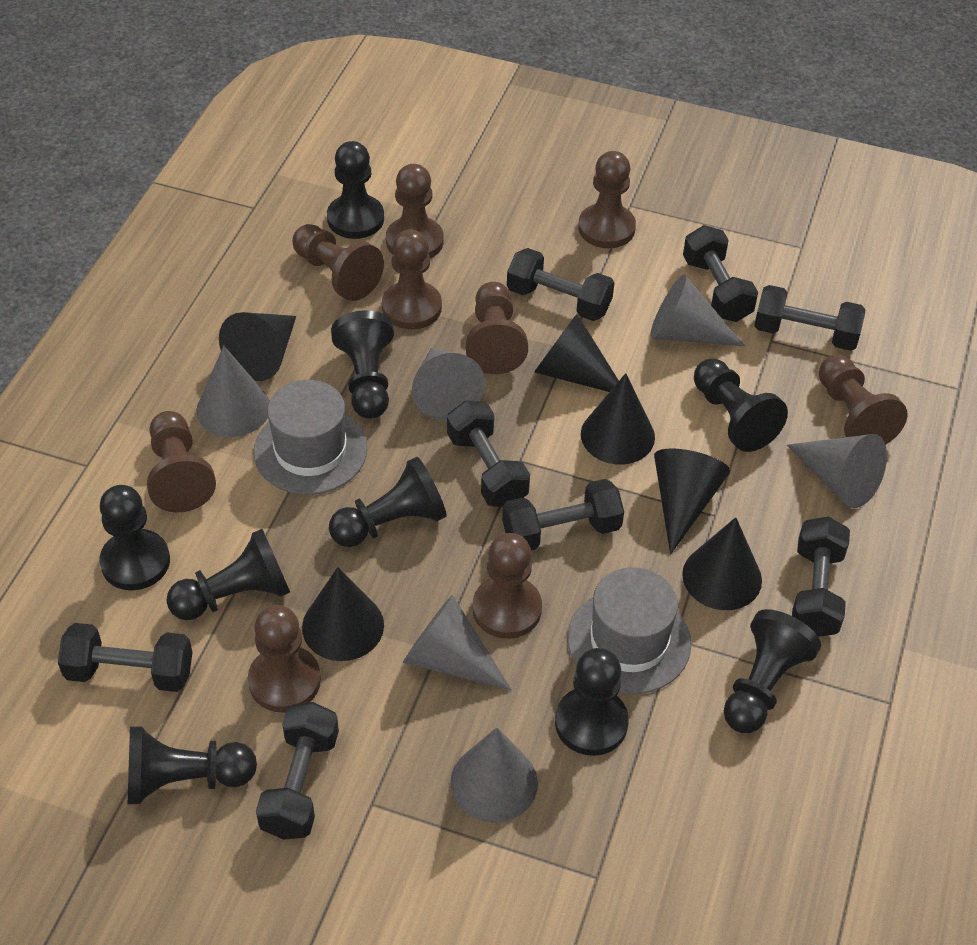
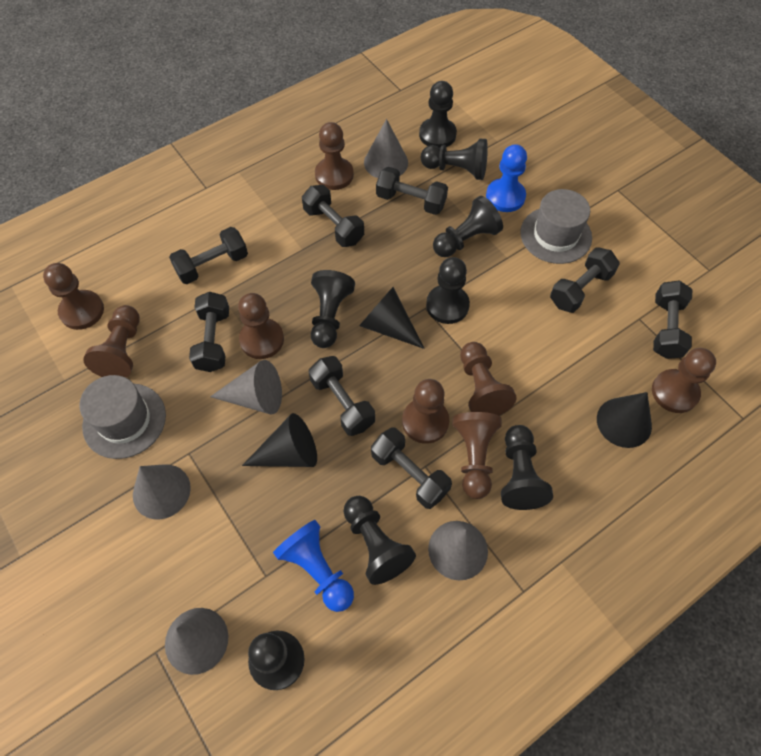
black cone: 6 -> 3
black pawn: 9 -> 8
blue pawn: 0 -> 2
brown pawn: 9 -> 8
grey cone: 6 -> 5

